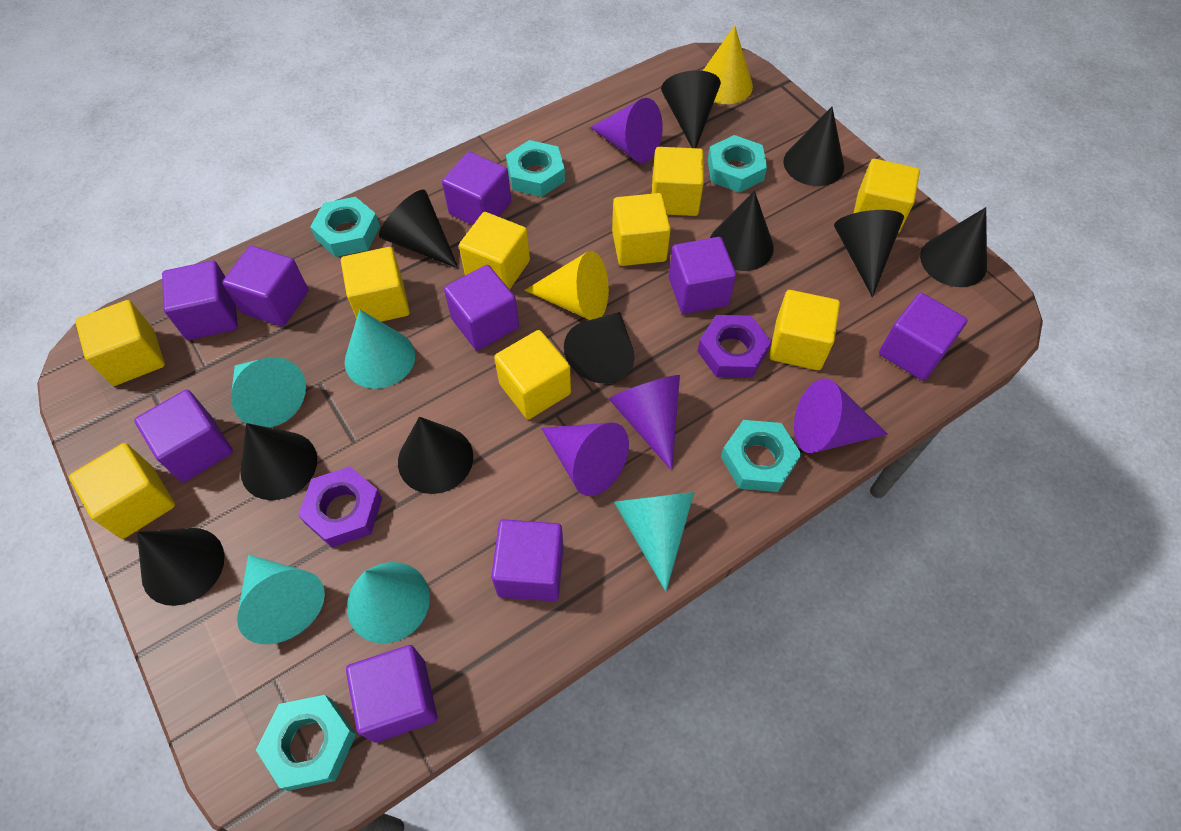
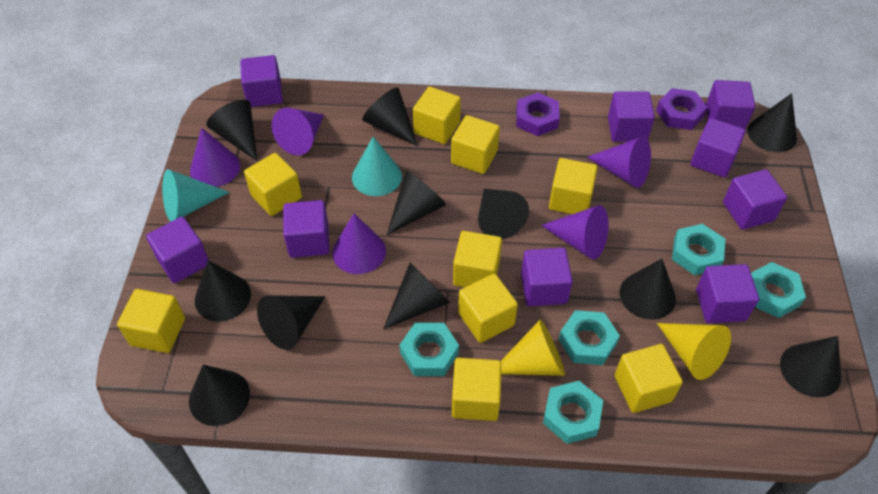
black cone: 10 -> 11
purple cone: 4 -> 5
turquoise cone: 5 -> 2

